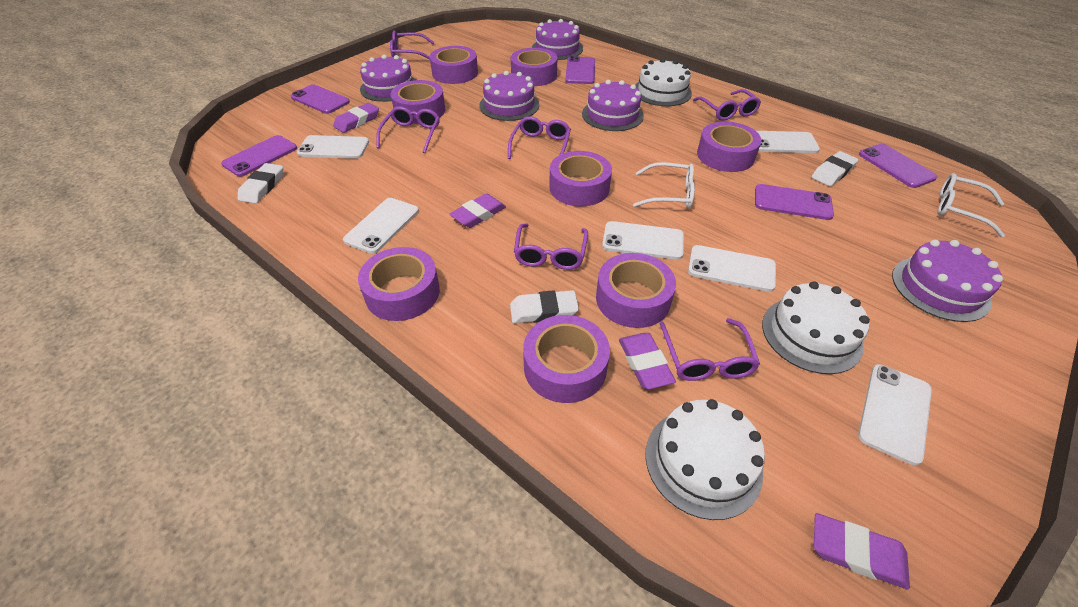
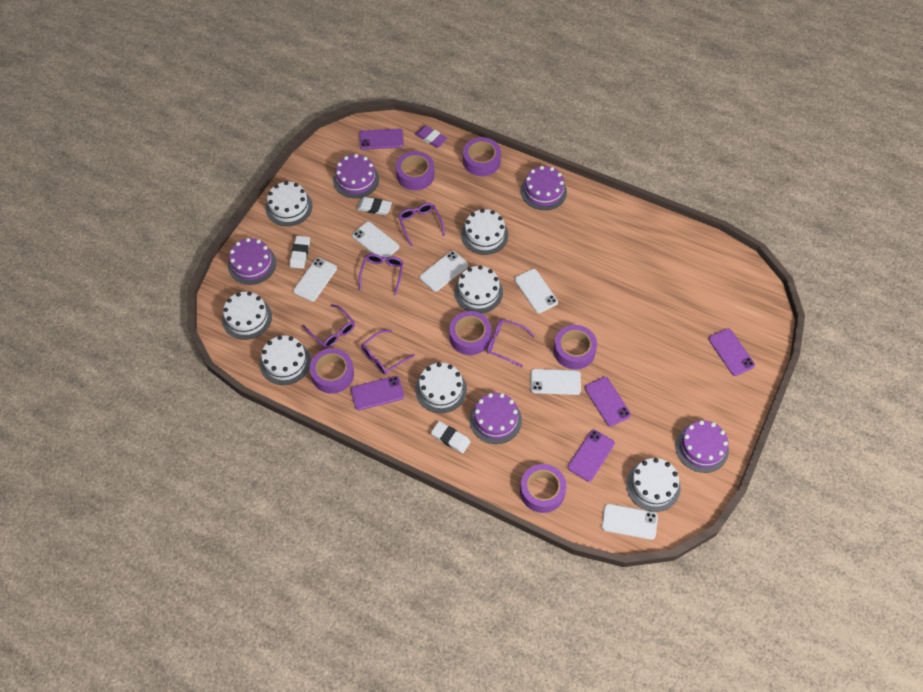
purple eraser: 4 -> 1
purple glasses: 6 -> 5
purple tape: 8 -> 6
white cake: 3 -> 7
white glasses: 2 -> 0

